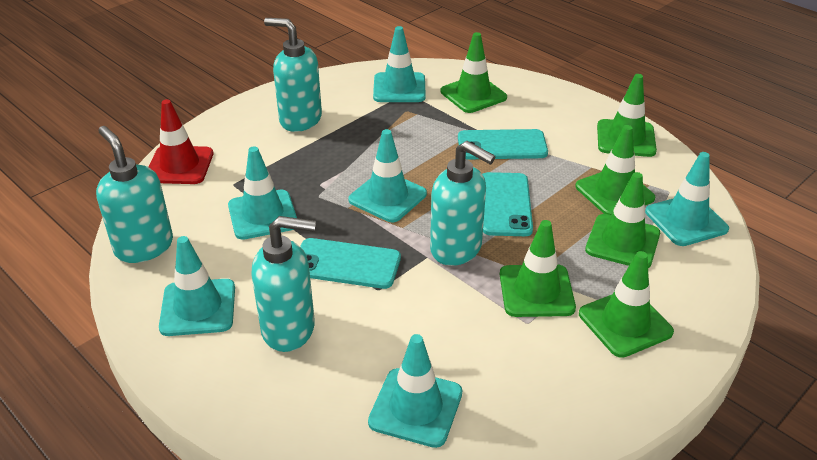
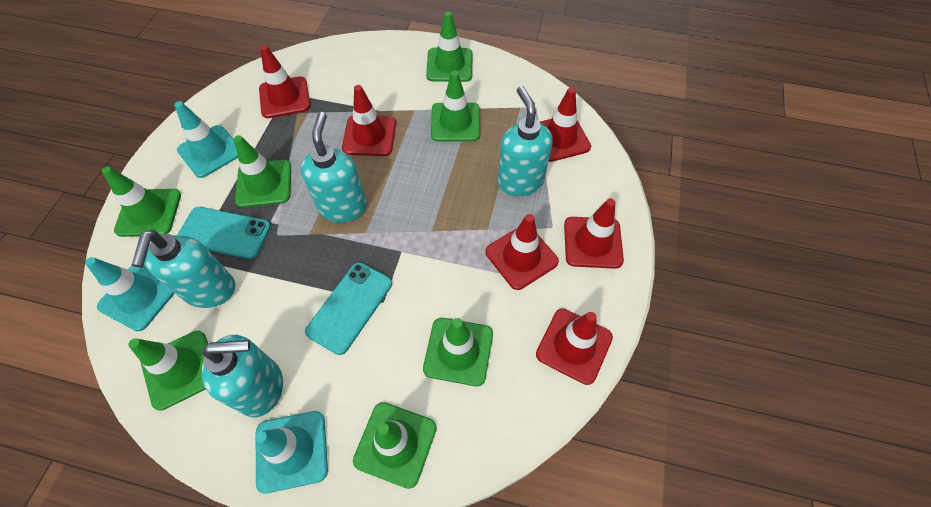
green traffic cone: 6 -> 7
red traffic cone: 1 -> 6
turquoise phone: 3 -> 2
turquoise traffic cone: 6 -> 3

